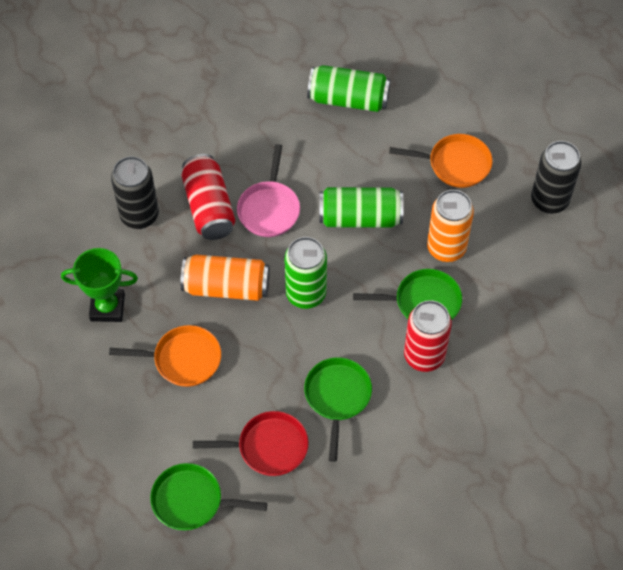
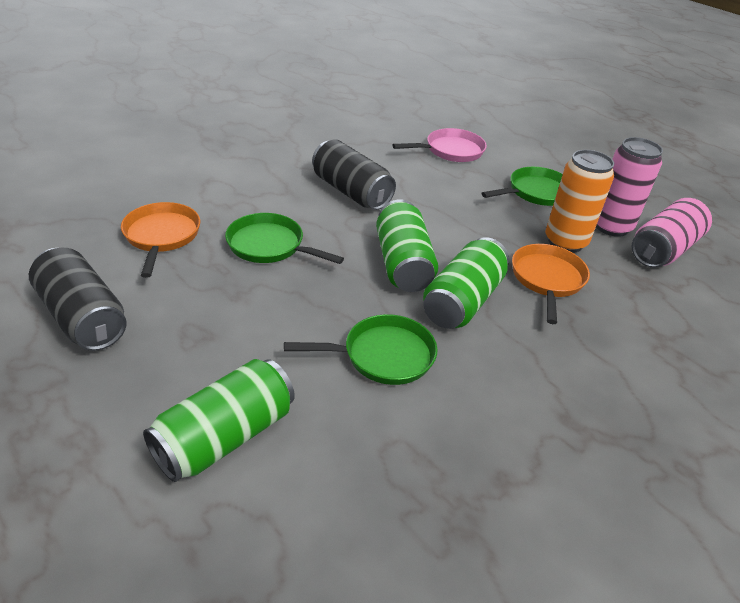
green trophy: 1 -> 0
orange can: 2 -> 1
pink can: 0 -> 2
red can: 2 -> 0
red pan: 1 -> 0

